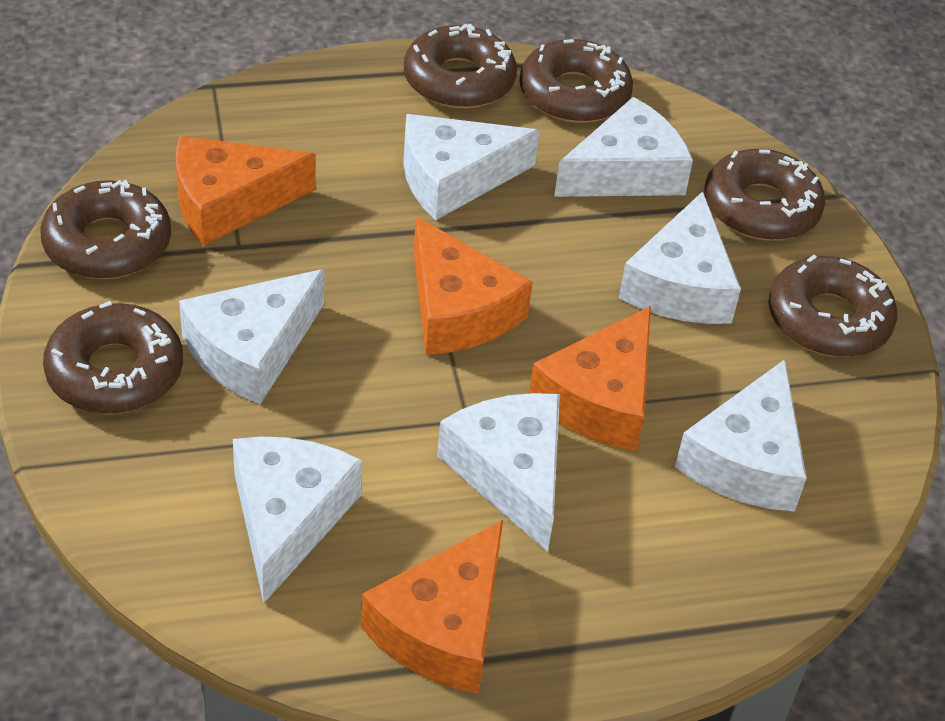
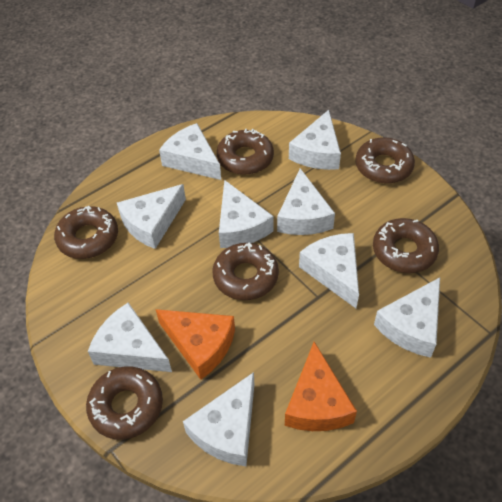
orange cheese: 4 -> 2
white cheese: 7 -> 9

